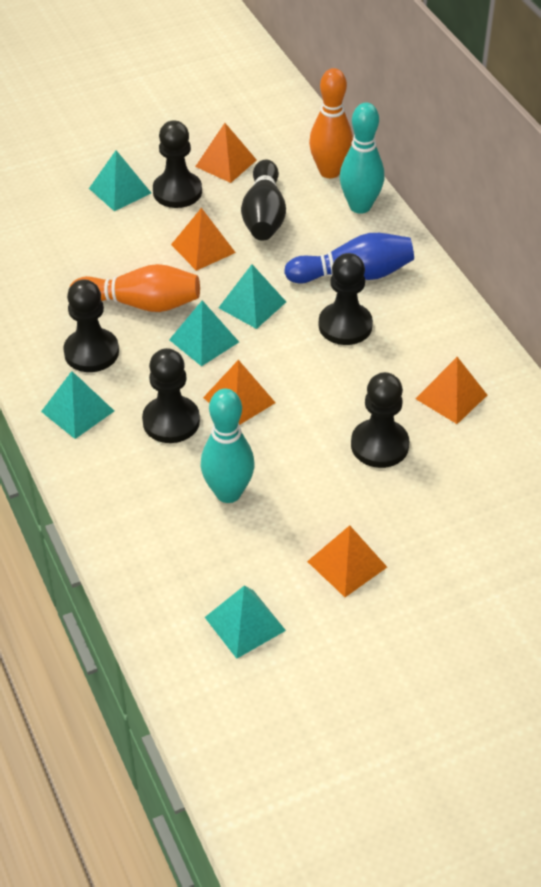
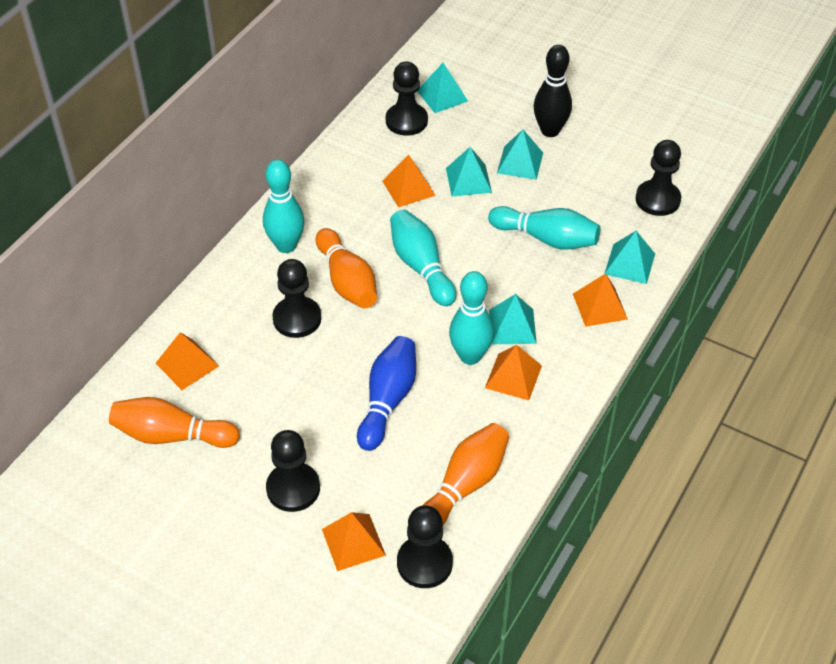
orange bowling pin: 2 -> 3
turquoise bowling pin: 2 -> 4

